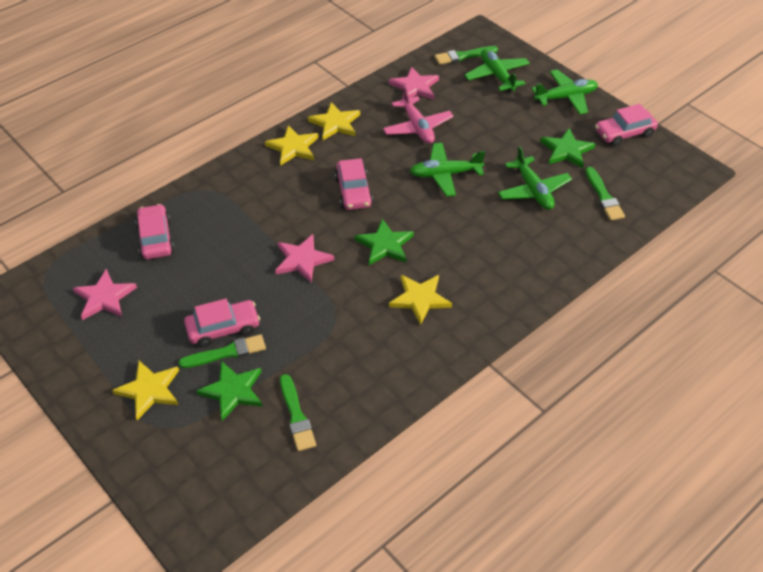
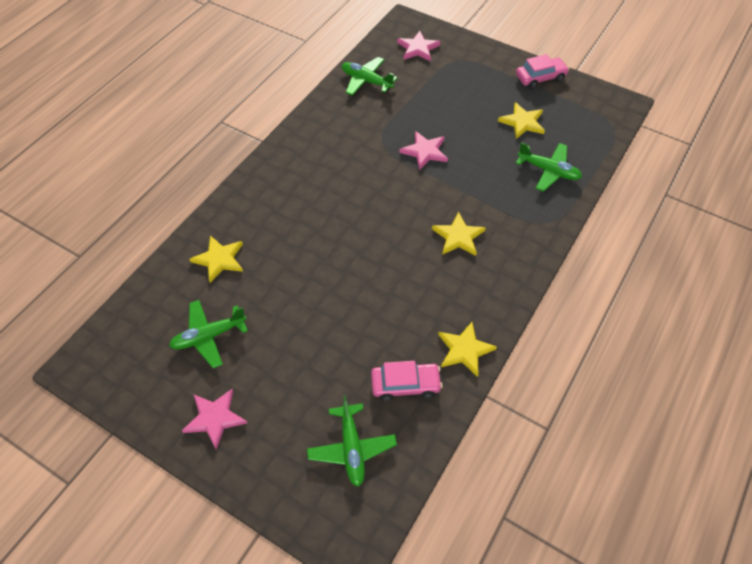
green brush: 4 -> 0
green star: 3 -> 0
pink car: 4 -> 2
pink plane: 1 -> 0

